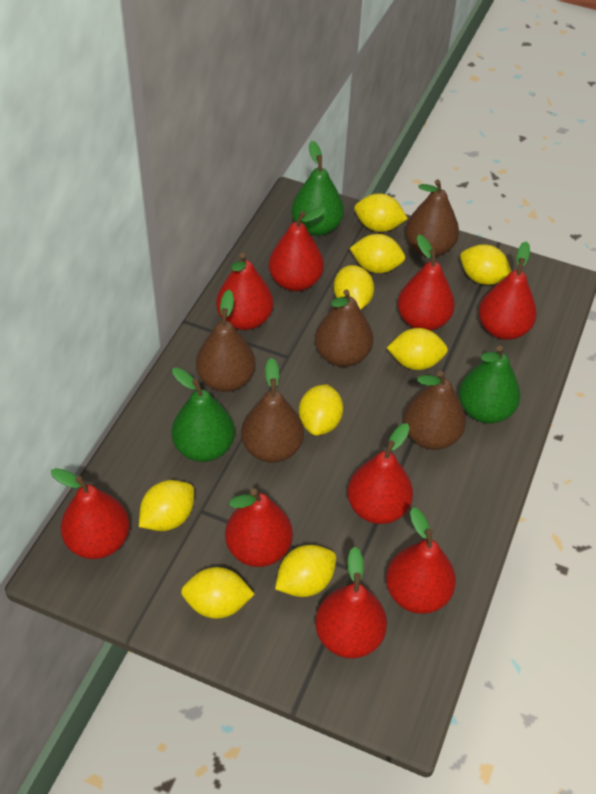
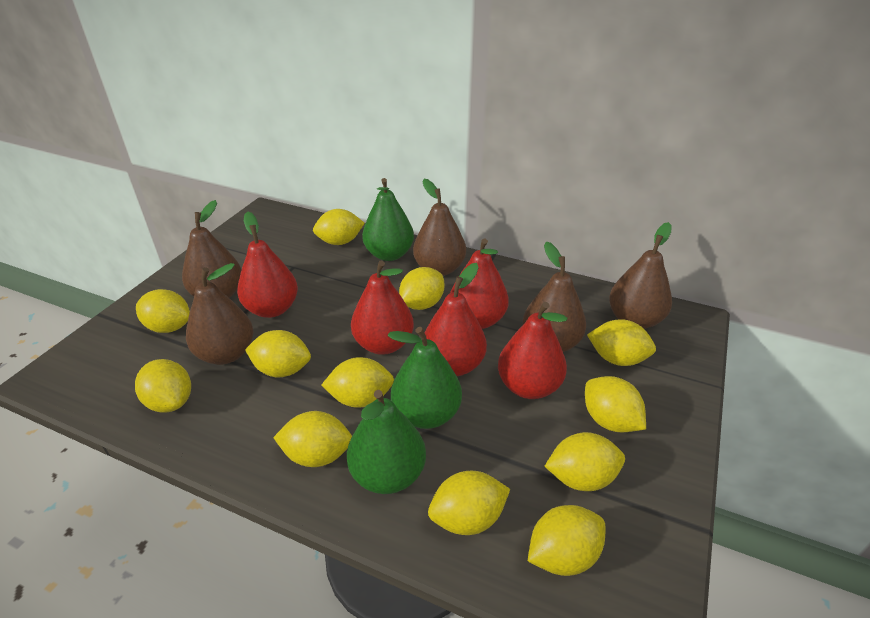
red pear: 9 -> 5
yellow lemon: 9 -> 12

